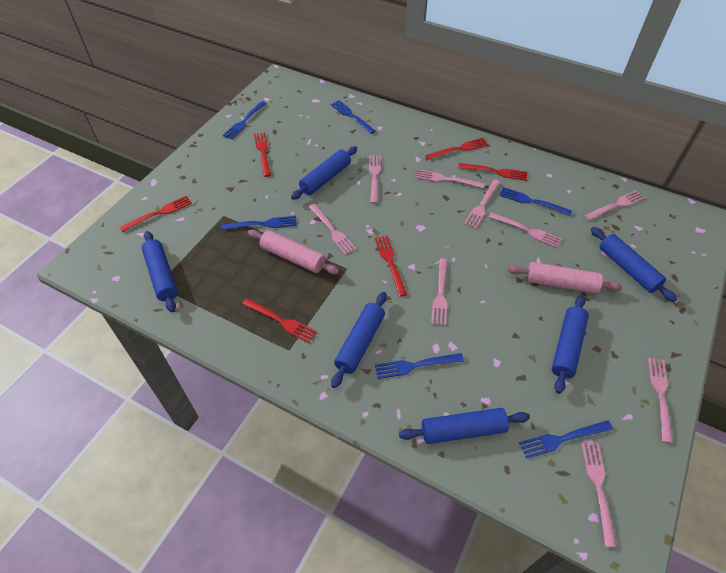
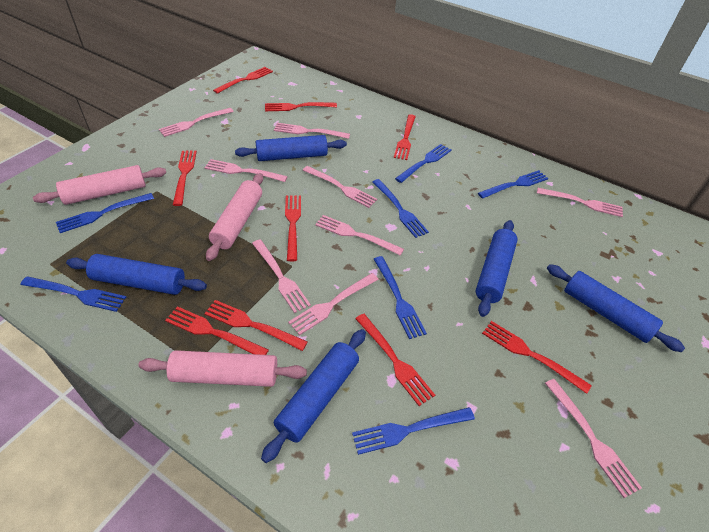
blue fork: 6 -> 7
blue rolling pin: 6 -> 5
pink rolling pin: 2 -> 3
red fork: 6 -> 9

